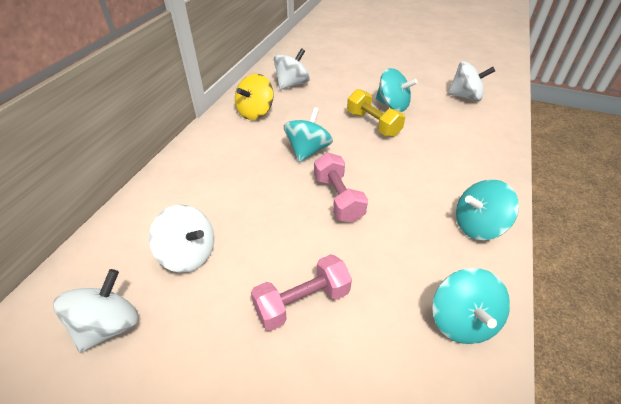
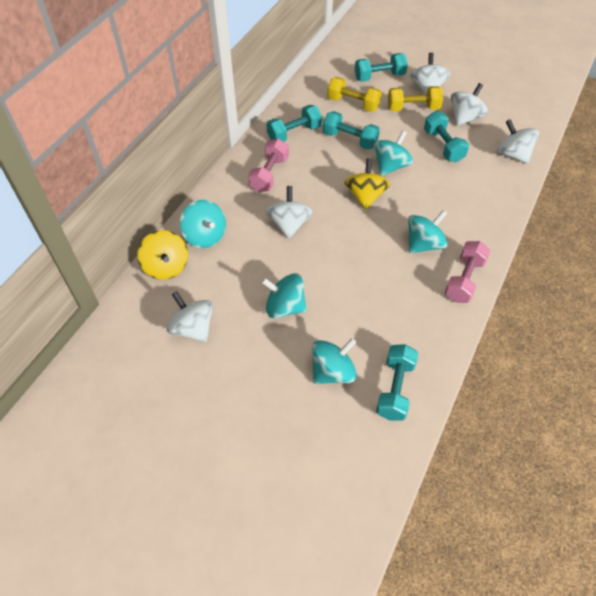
turquoise dumbbell: 0 -> 5
turquoise spinning top: 4 -> 5
white spinning top: 4 -> 5
yellow dumbbell: 1 -> 2
yellow spinning top: 1 -> 2

